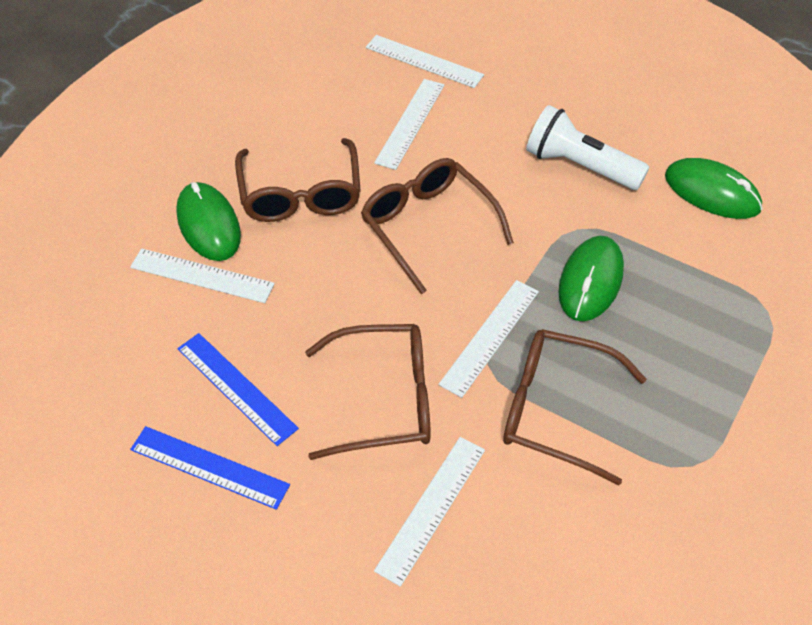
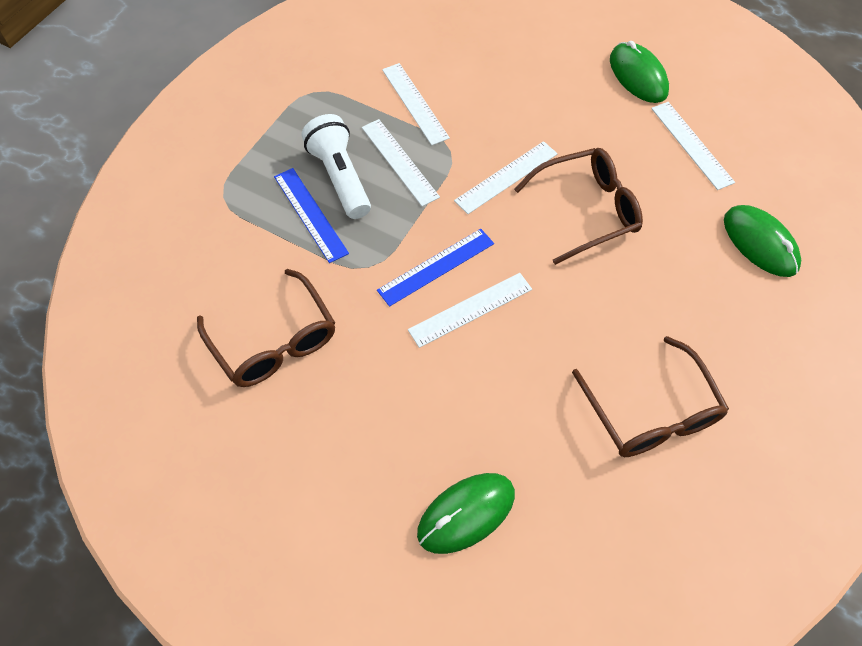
brown glasses: 4 -> 3

